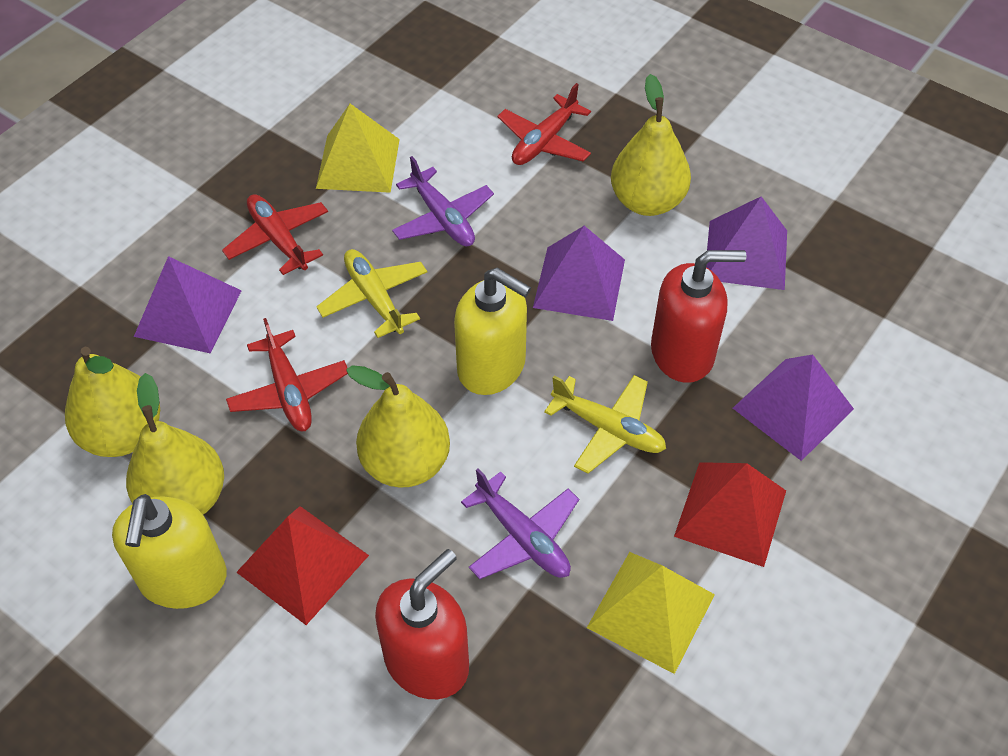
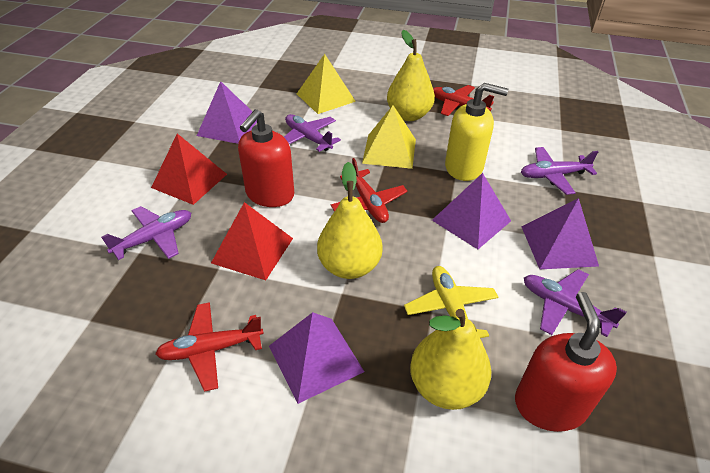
purple plane: 2 -> 4
yellow pear: 4 -> 3
yellow plane: 2 -> 1
yellow soap dispenser: 2 -> 1

